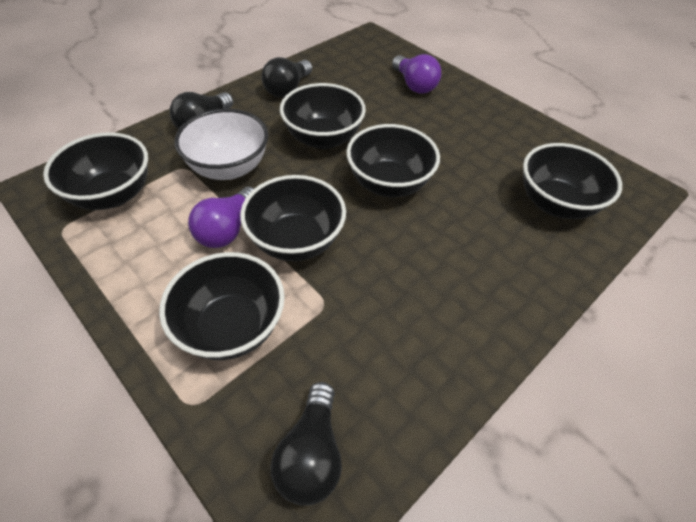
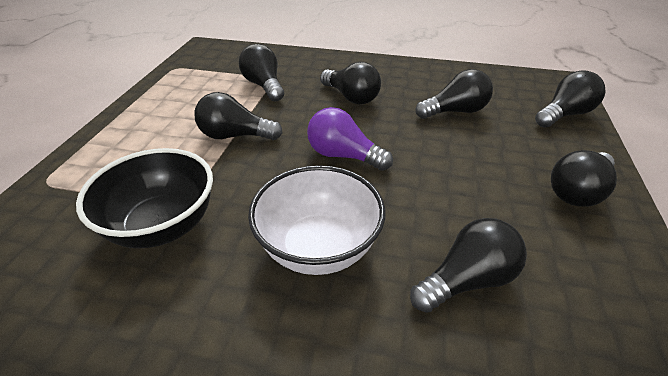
black bowl: 6 -> 1
black light bulb: 3 -> 7
purple light bulb: 2 -> 1

